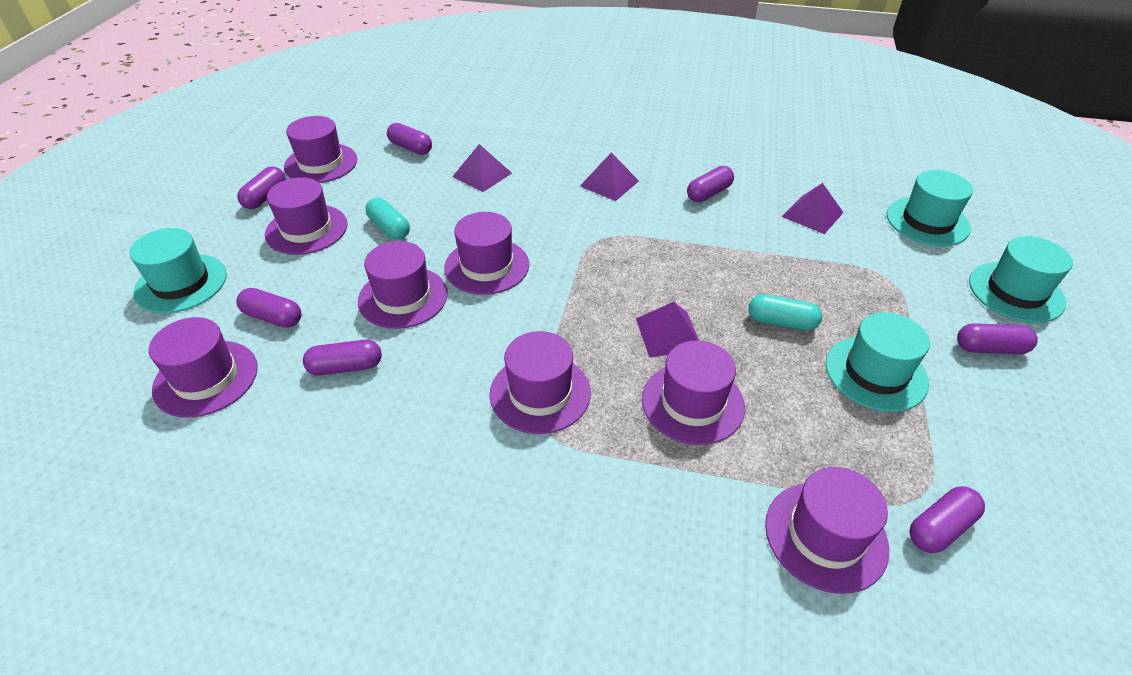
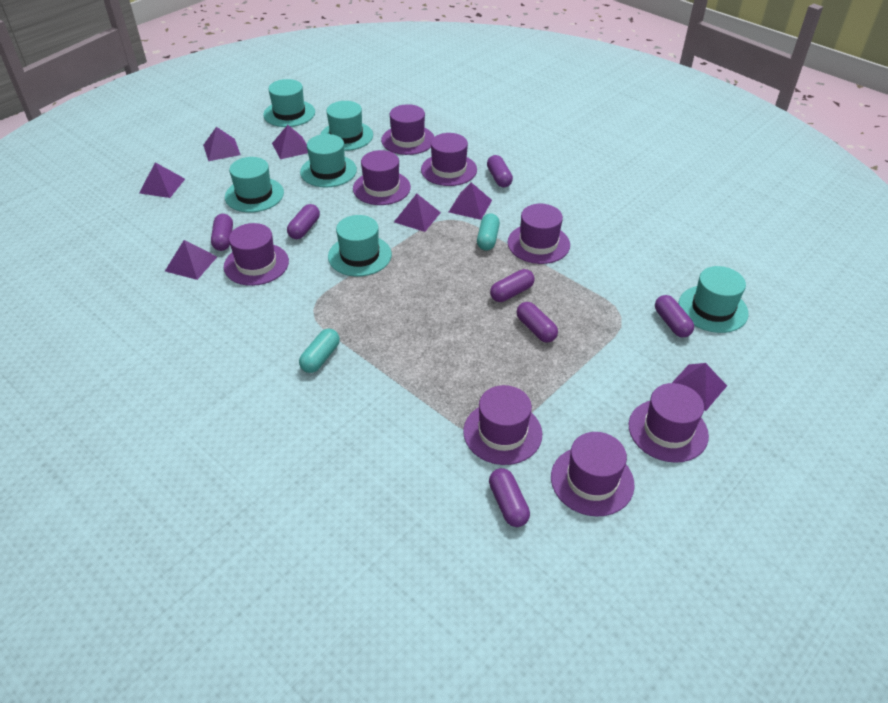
purple pyramid: 4 -> 7
turquoise hat: 4 -> 6

